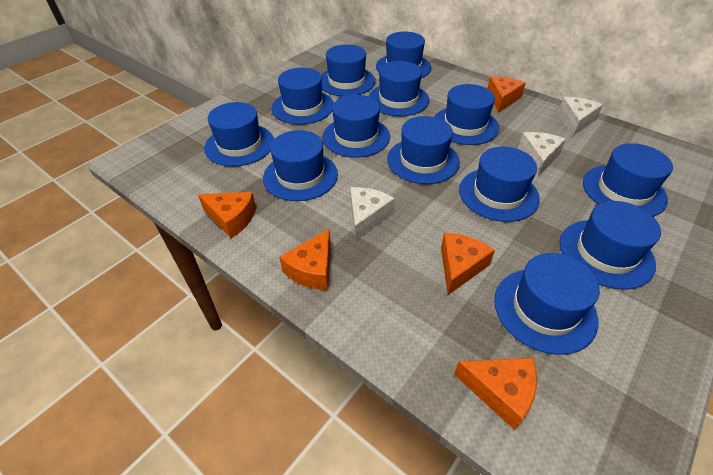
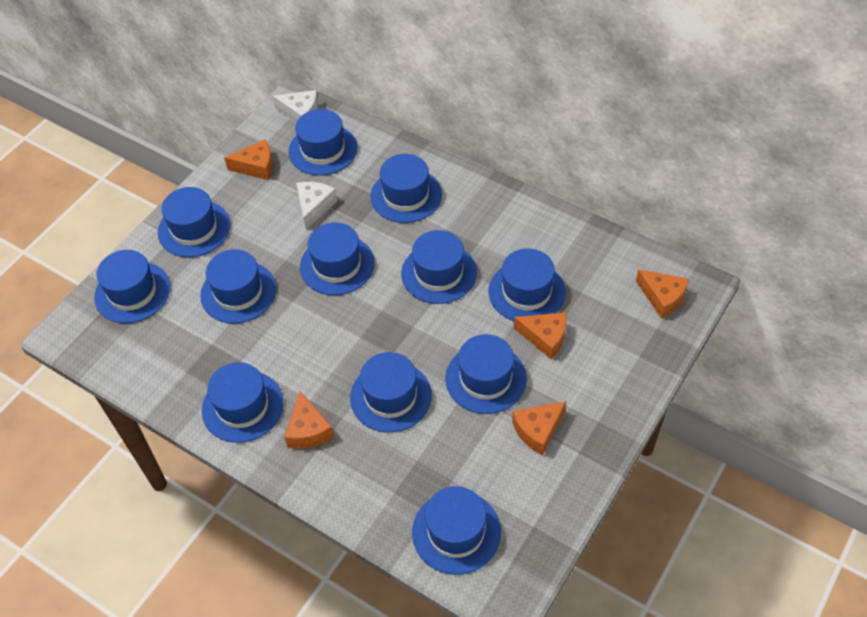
blue hat: 13 -> 12
white cheese: 3 -> 2

